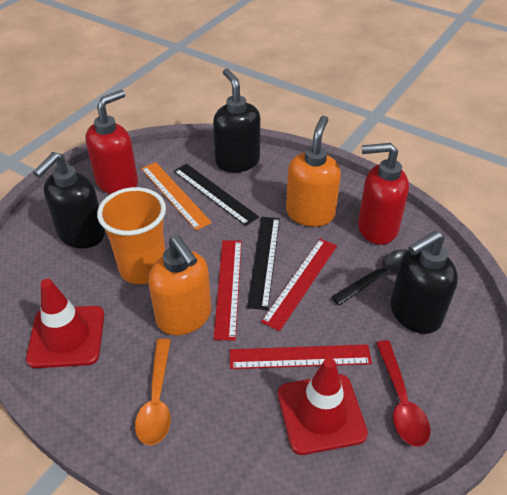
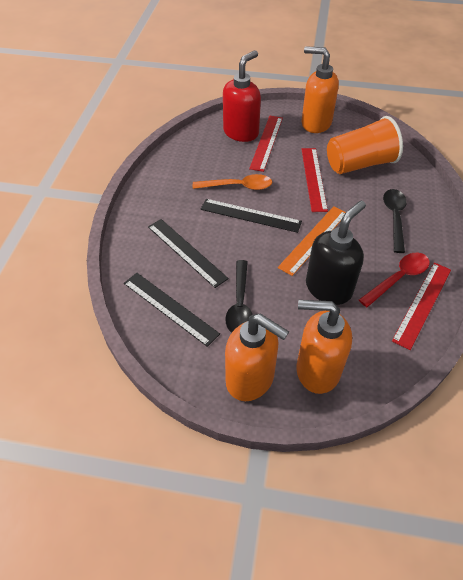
black ruler: 2 -> 3
black soap dispenser: 3 -> 1
black spoon: 1 -> 2
orange soap dispenser: 2 -> 3
red soap dispenser: 2 -> 1
red traffic cone: 2 -> 0

